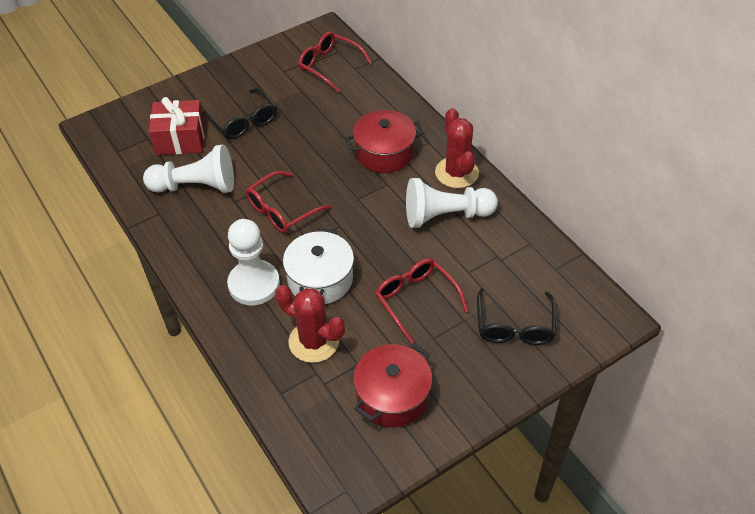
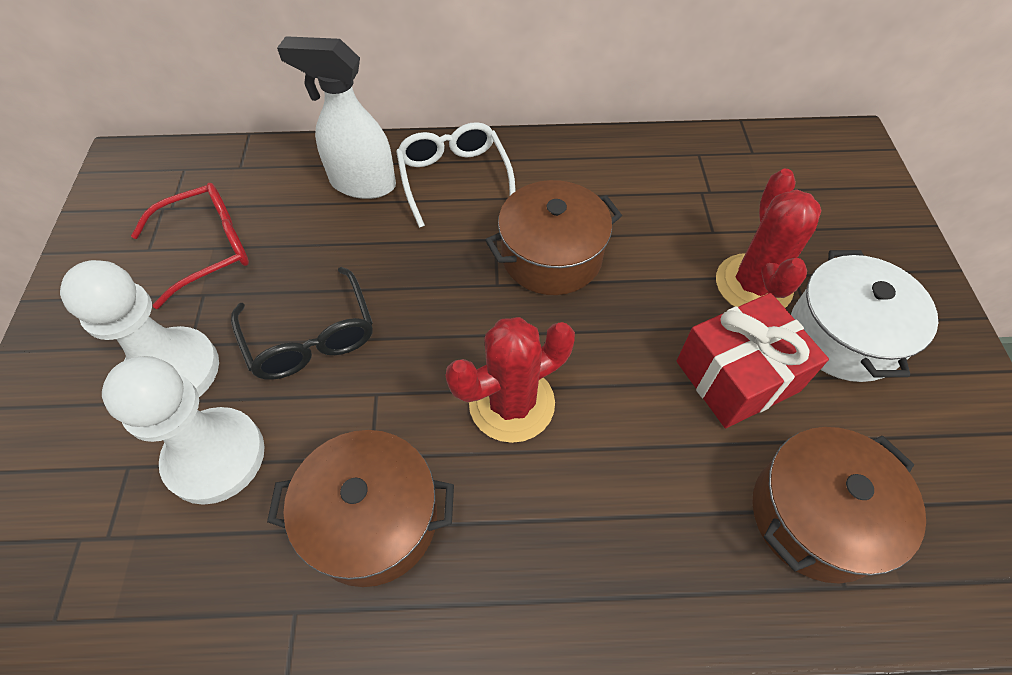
black glasses: 2 -> 1
brown pot: 0 -> 3
red glasses: 3 -> 1
red pot: 2 -> 0
white glasses: 0 -> 1
white pawn: 3 -> 2
white spray bottle: 0 -> 1

